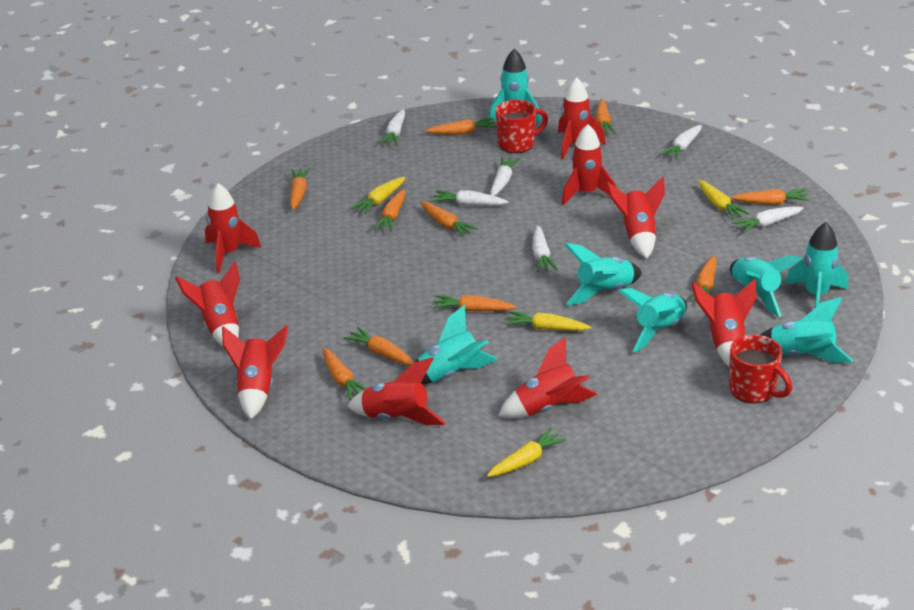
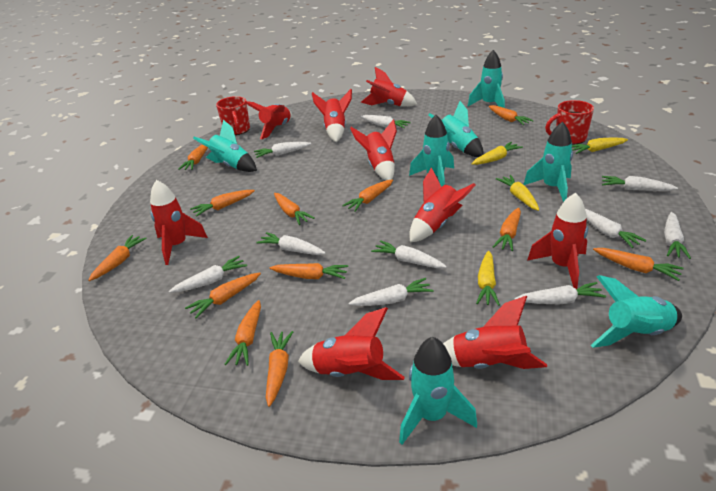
orange carrot: 10 -> 12
white carrot: 6 -> 10

